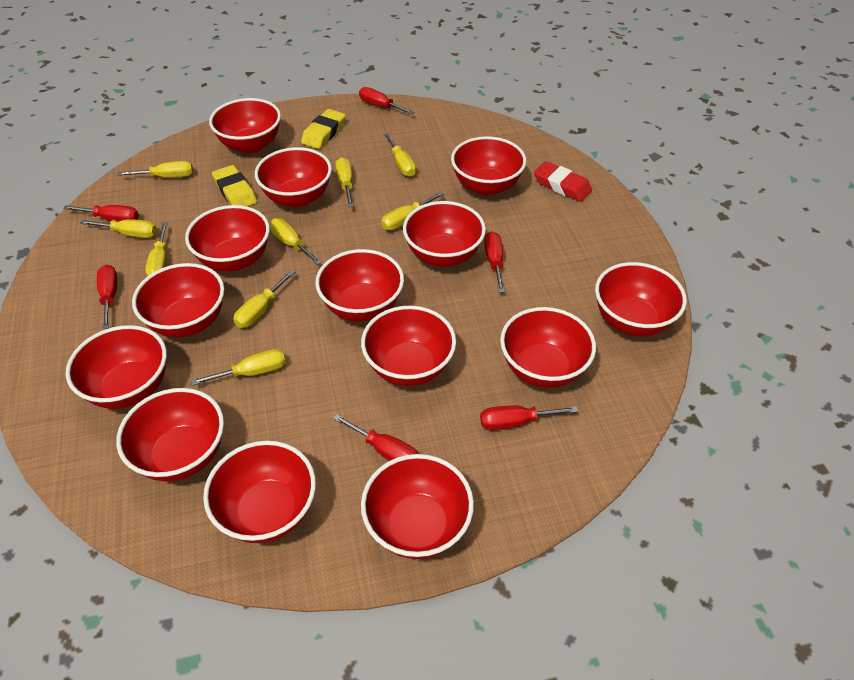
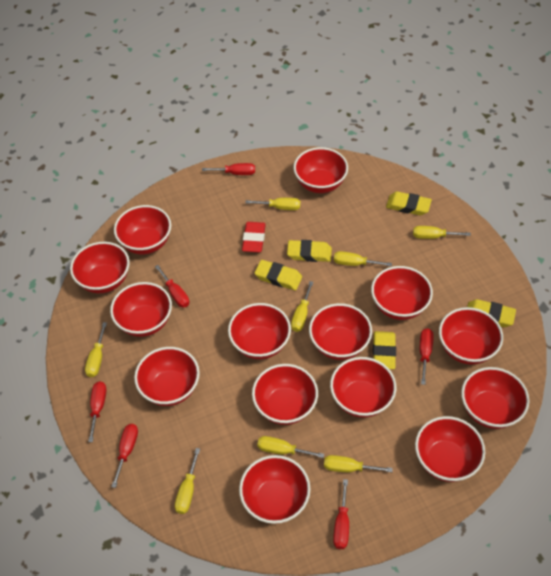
yellow eraser: 2 -> 5
yellow screwdriver: 9 -> 8

